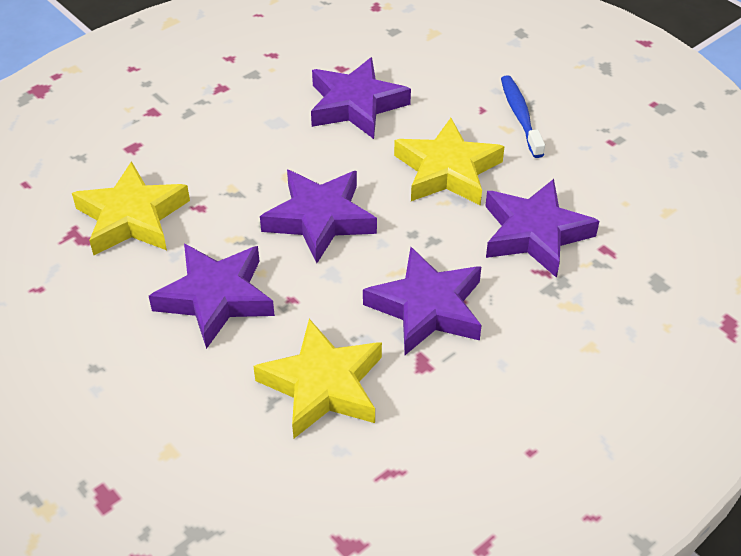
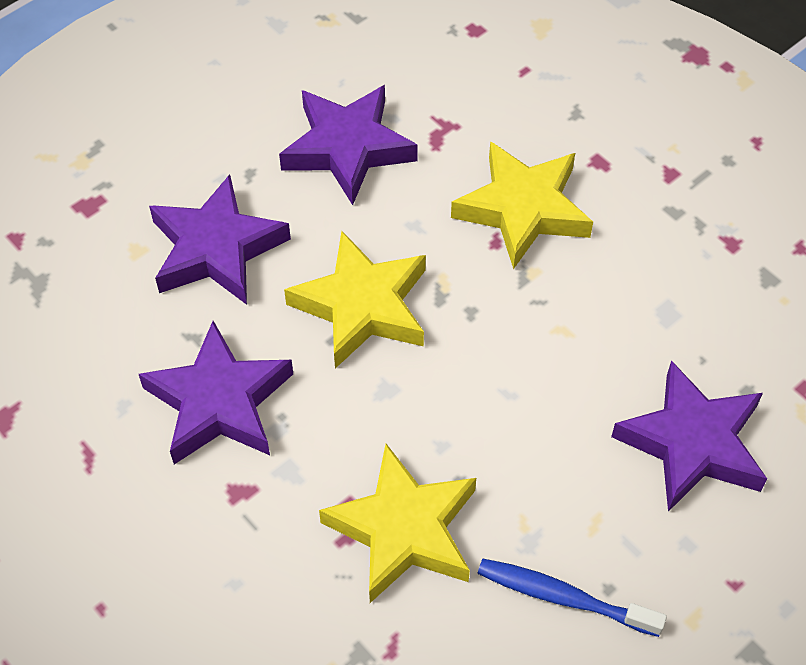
purple star: 5 -> 4

